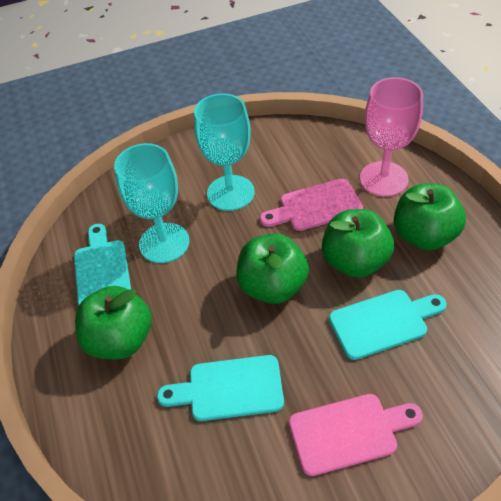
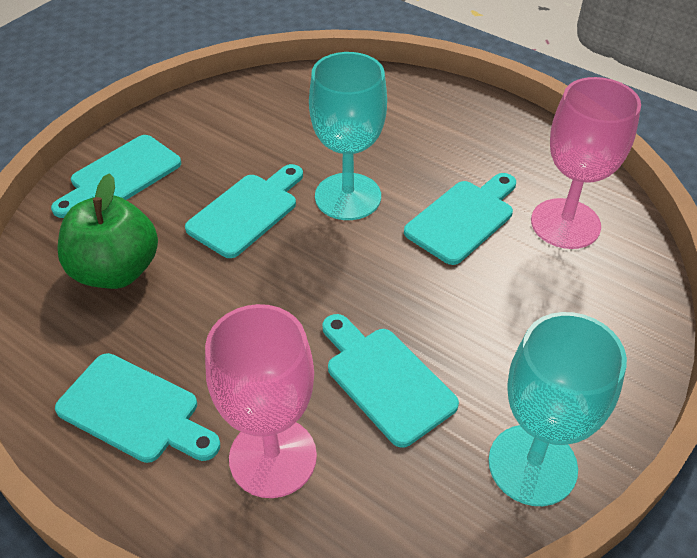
green apple: 4 -> 1
pink cutting board: 2 -> 0
pink goblet: 1 -> 2
turquoise cutting board: 3 -> 5

